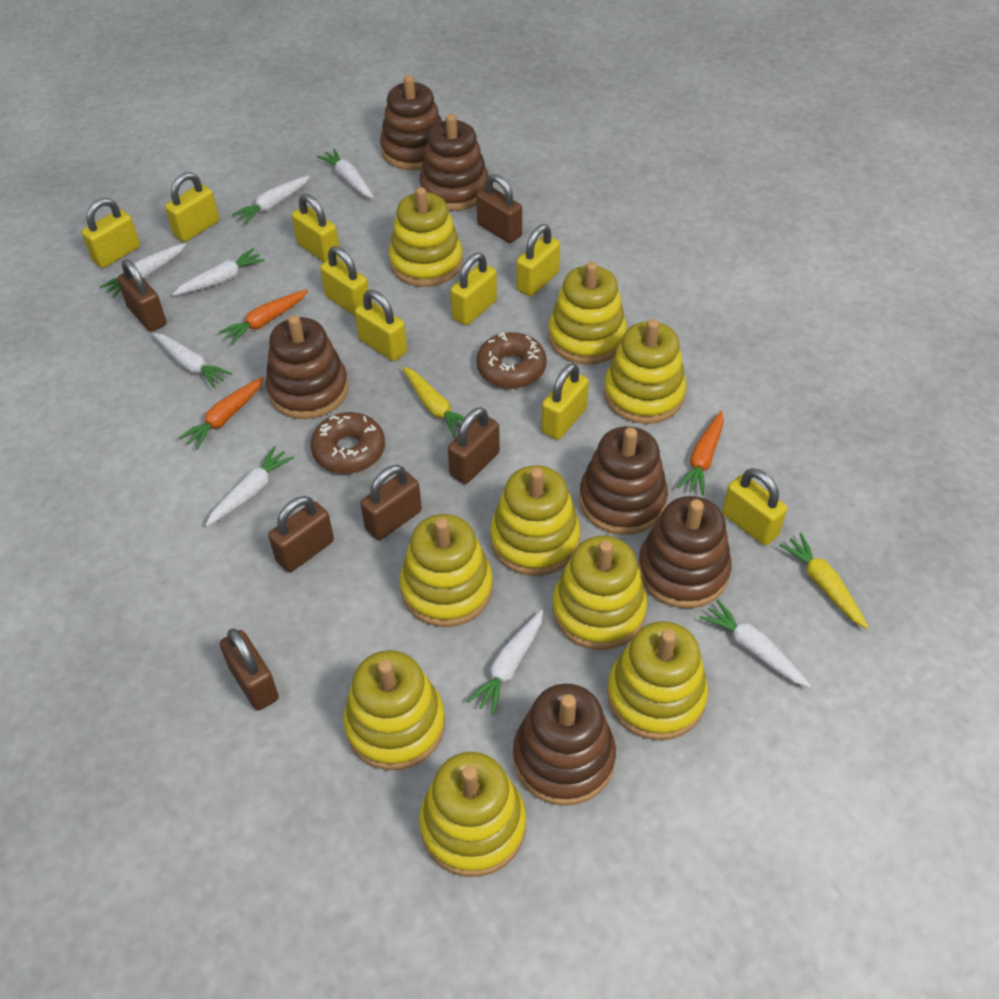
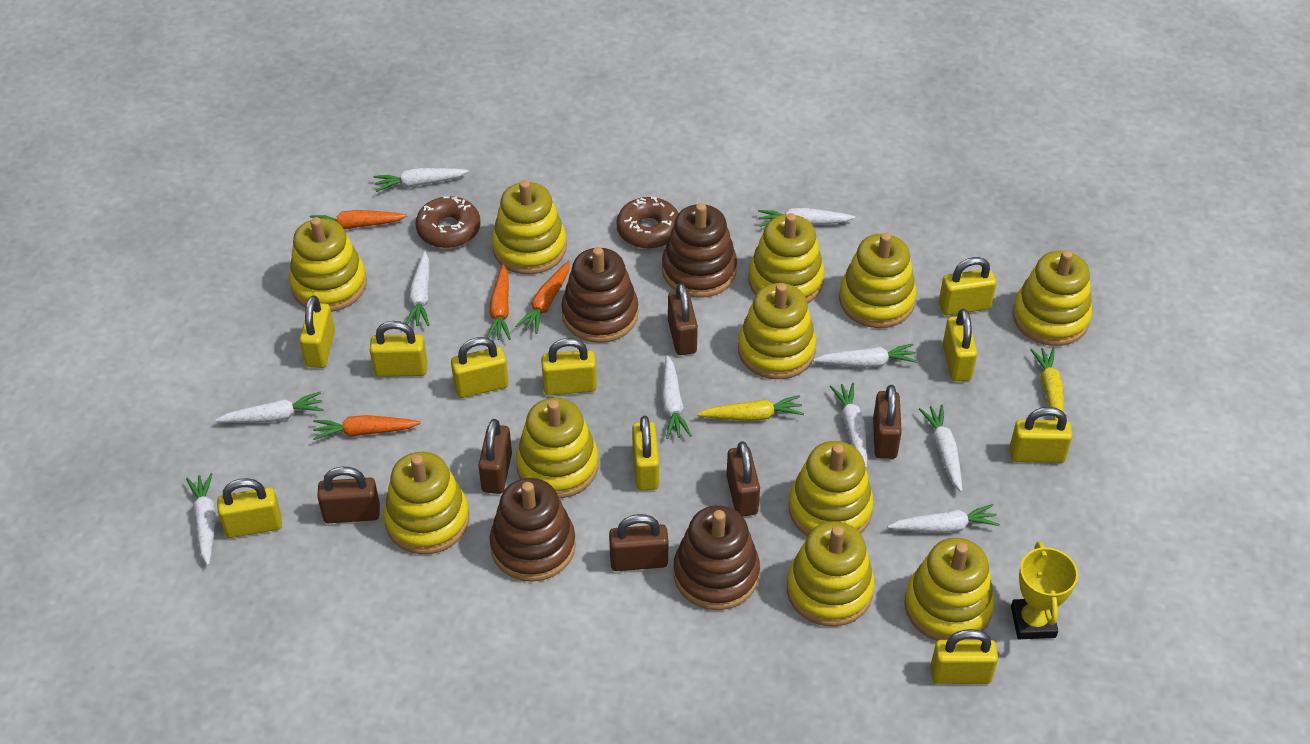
brown stacking toy: 6 -> 4
orange carrot: 3 -> 4
white carrot: 8 -> 10
yellow padlock: 9 -> 10
yellow stacking toy: 9 -> 11
yellow trophy: 0 -> 1

